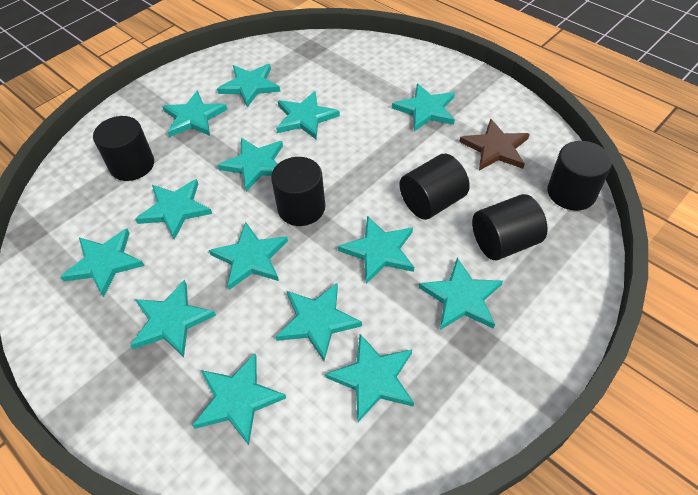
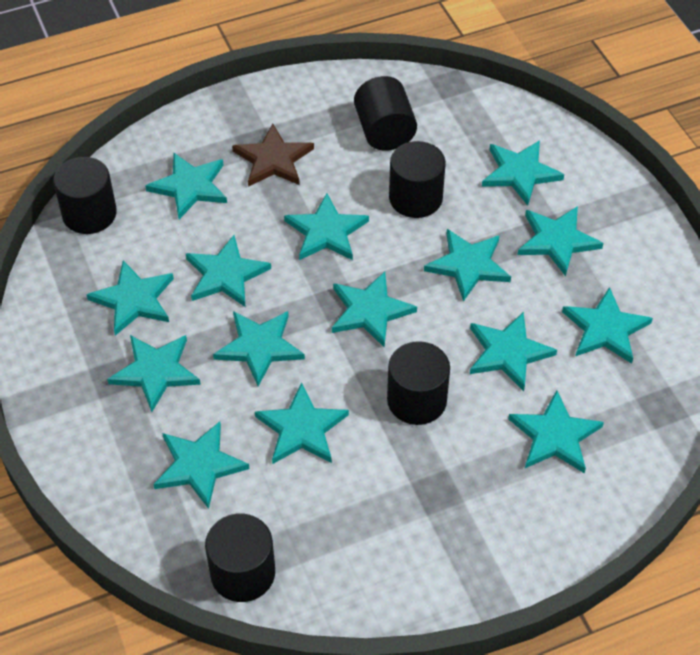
turquoise star: 14 -> 15

